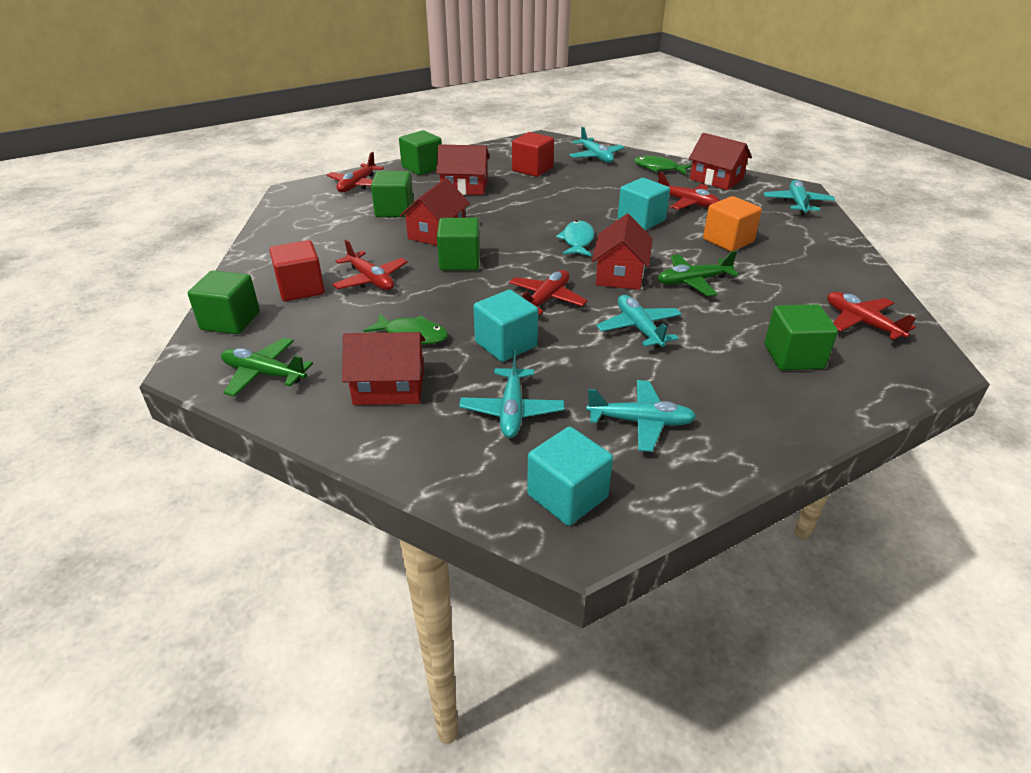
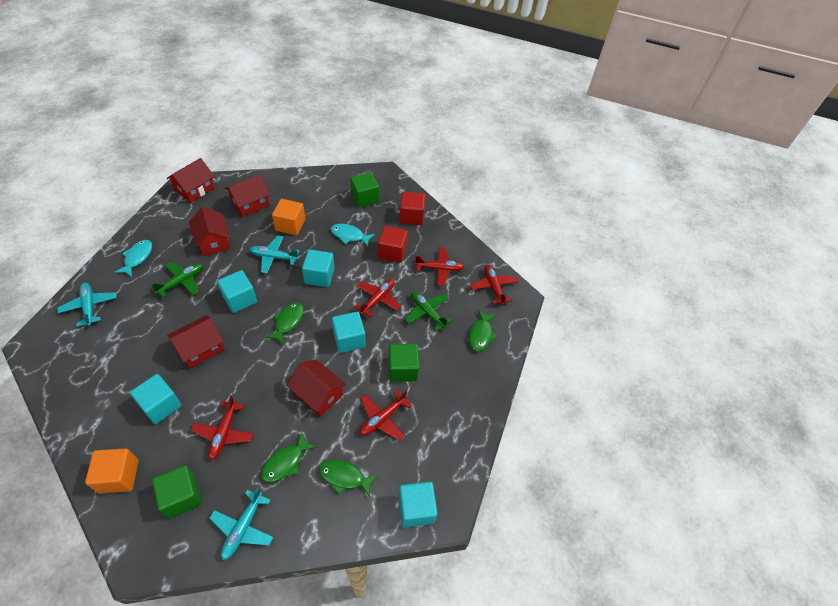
green cube: 5 -> 3
green fish: 2 -> 4
orange cube: 1 -> 2
turquoise cube: 3 -> 5
turquoise fish: 1 -> 2
turquoise plane: 5 -> 3

